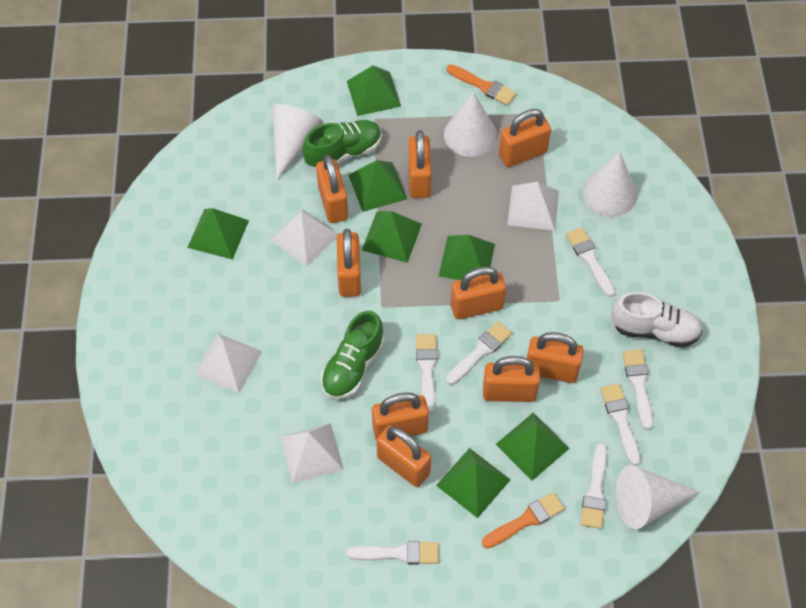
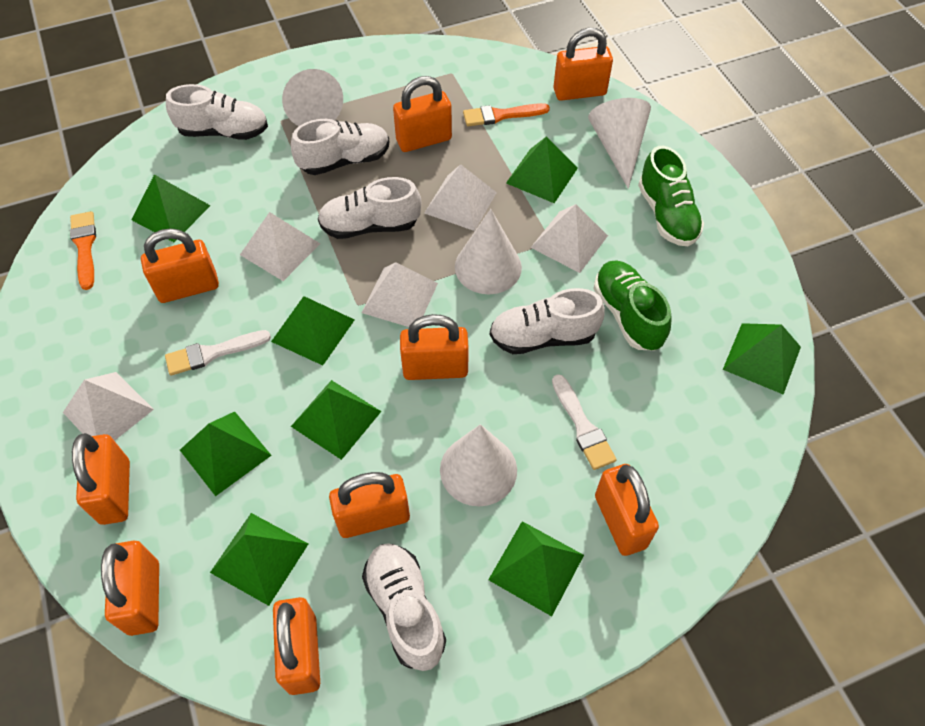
green pyramid: 7 -> 8
white brush: 7 -> 2
white pyramid: 4 -> 5
white shoe: 1 -> 5

